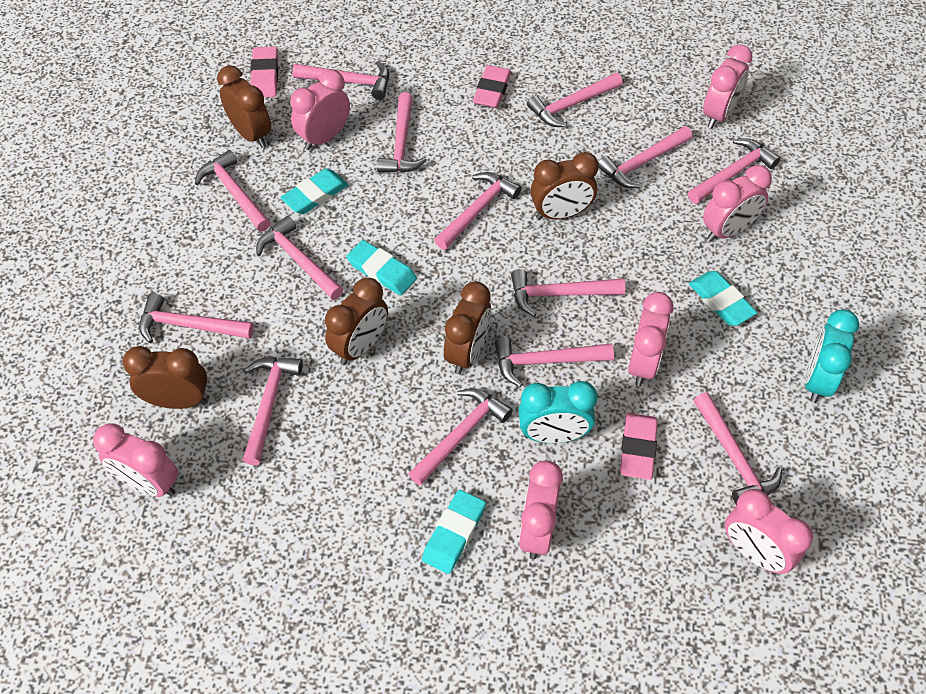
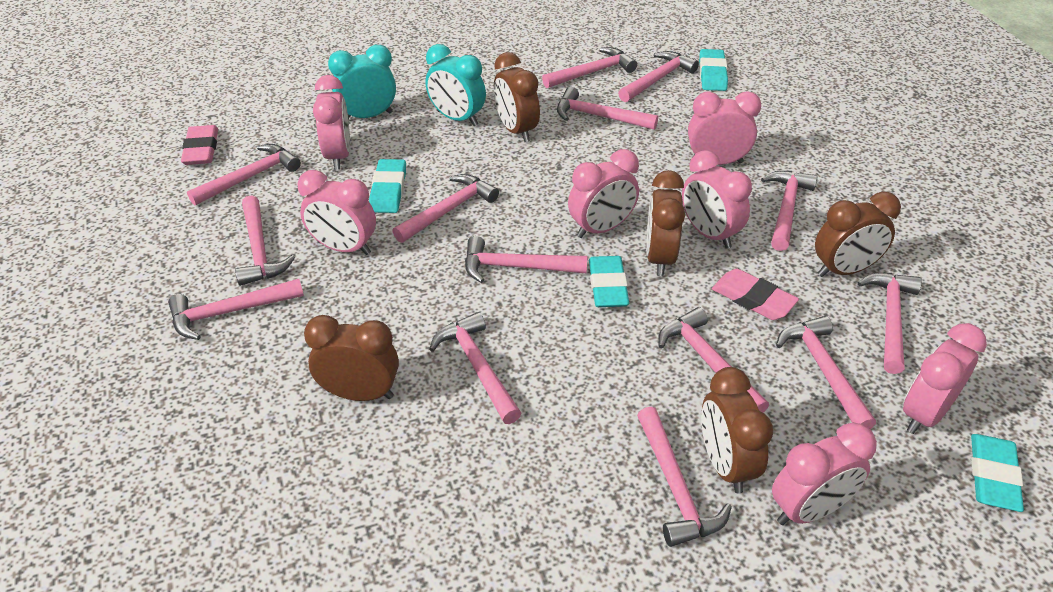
pink eraser: 3 -> 2

